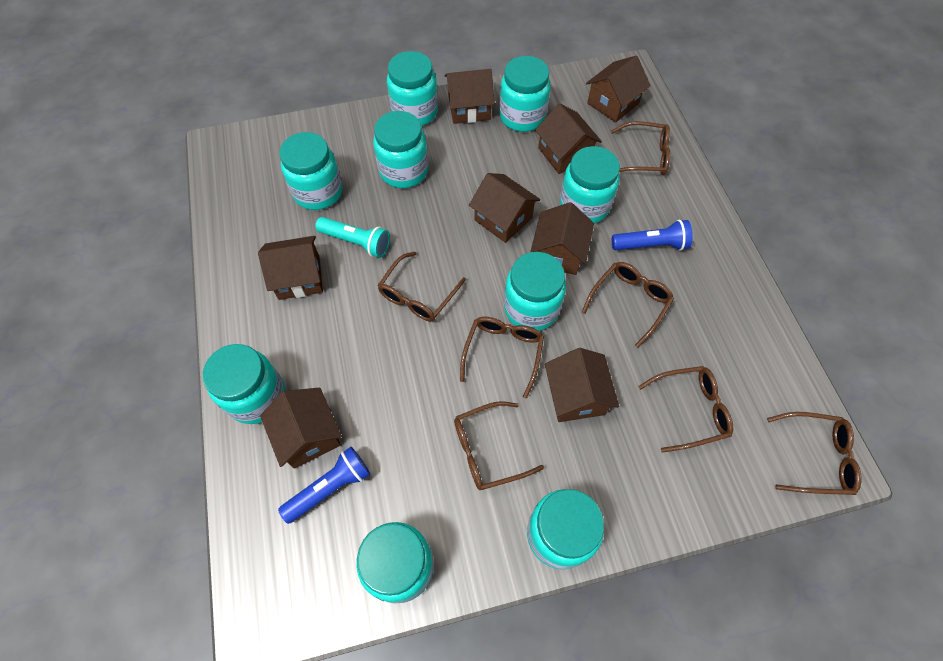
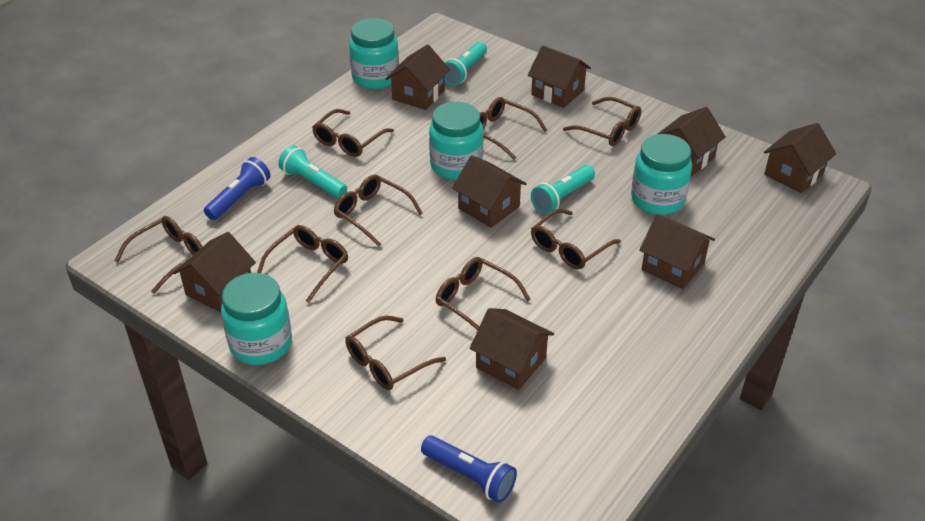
brown glasses: 7 -> 9
turquoise flashlight: 1 -> 3
turquoise jar: 9 -> 4

